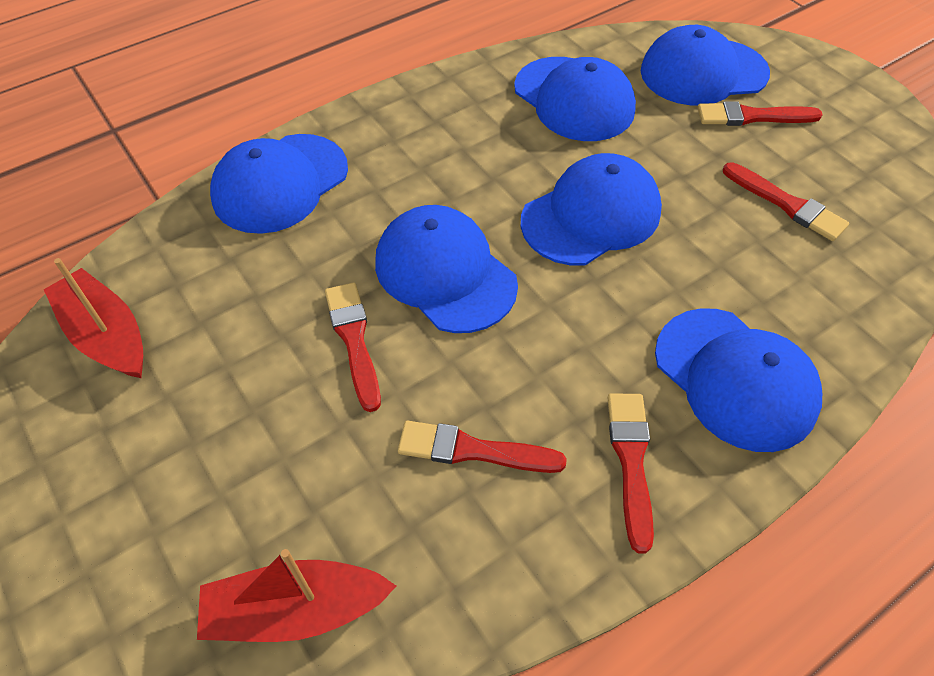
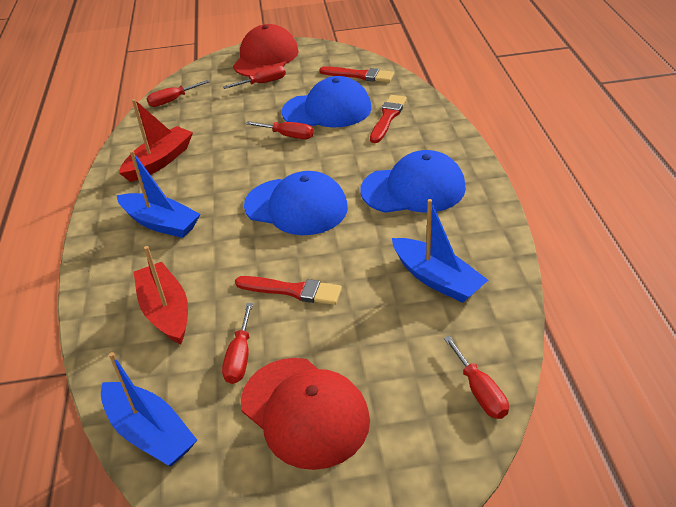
blue boat: 0 -> 3
blue cap: 6 -> 3
red brush: 5 -> 3
red cap: 0 -> 2
red screwdriver: 0 -> 5

